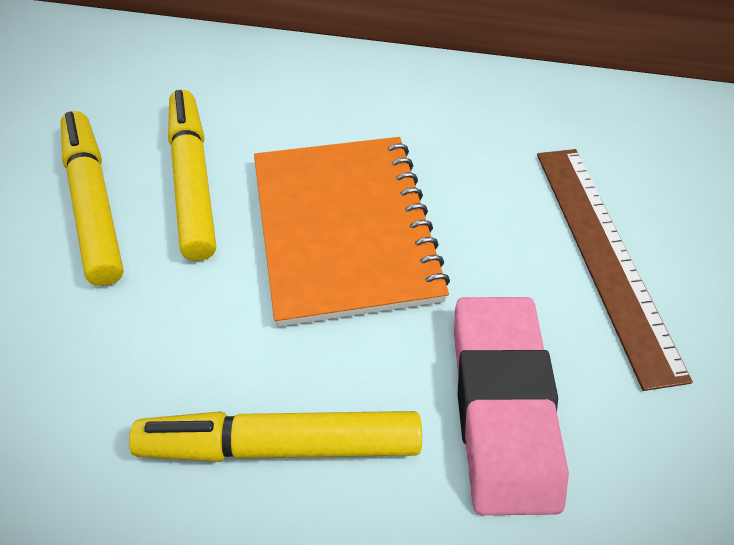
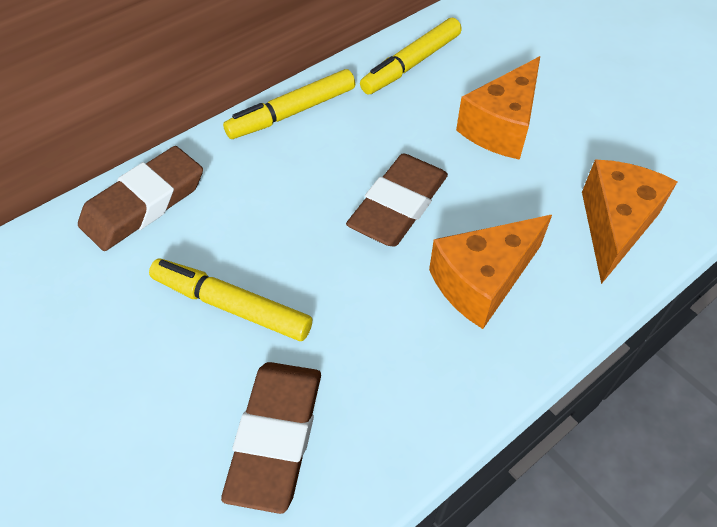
brown eraser: 0 -> 3
brown ruler: 1 -> 0
orange cheese: 0 -> 3
orange notebook: 1 -> 0
pink eraser: 1 -> 0

